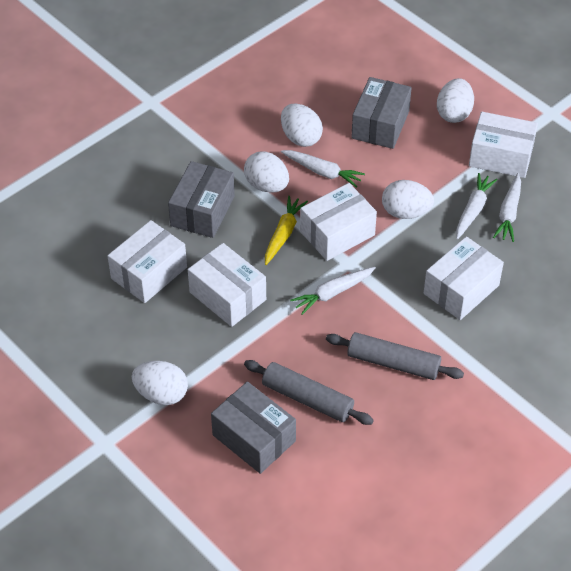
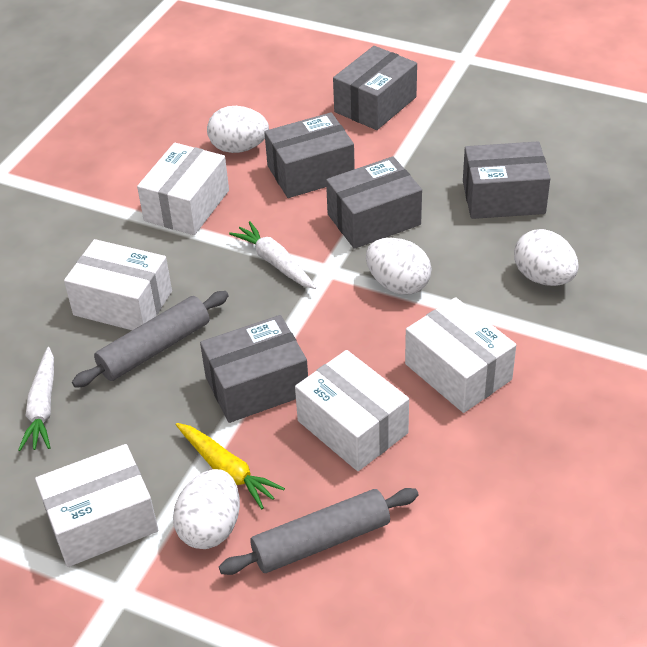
grey box: 3 -> 5
white carrot: 4 -> 2
white egg: 5 -> 4

